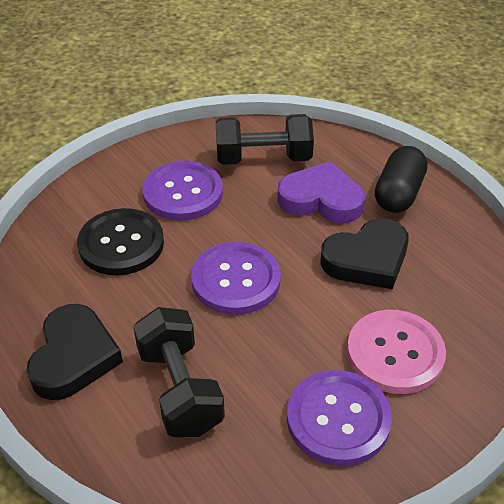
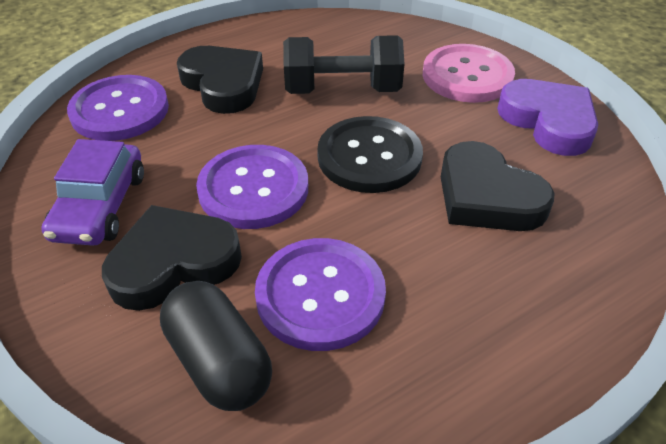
black dumbbell: 2 -> 1
black heart: 2 -> 3
purple car: 0 -> 1

